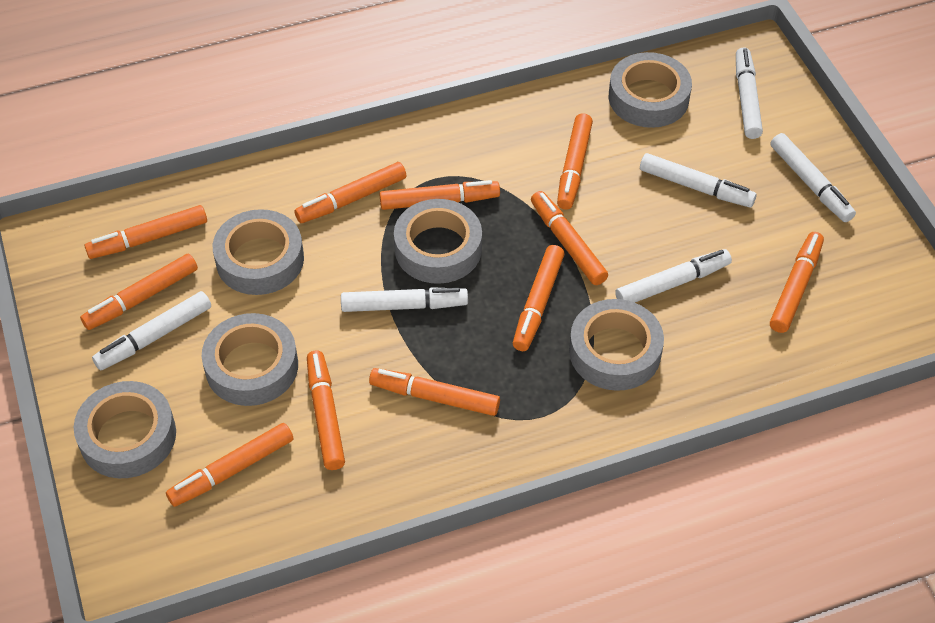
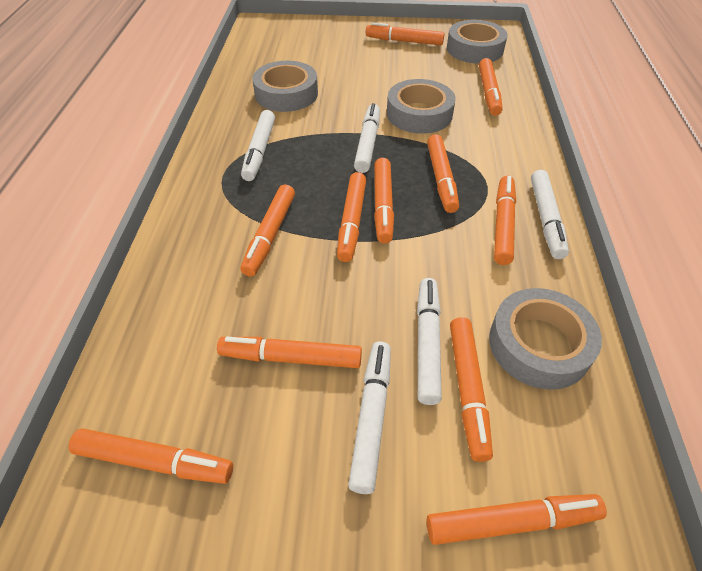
grey tape: 6 -> 4
white marker: 6 -> 5

